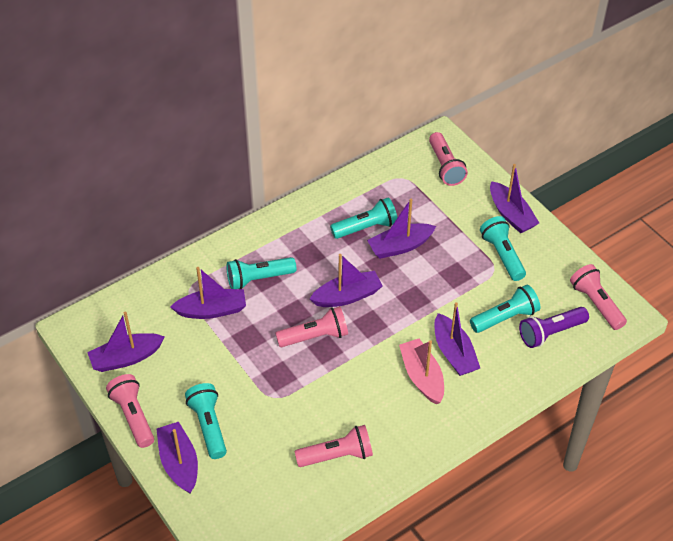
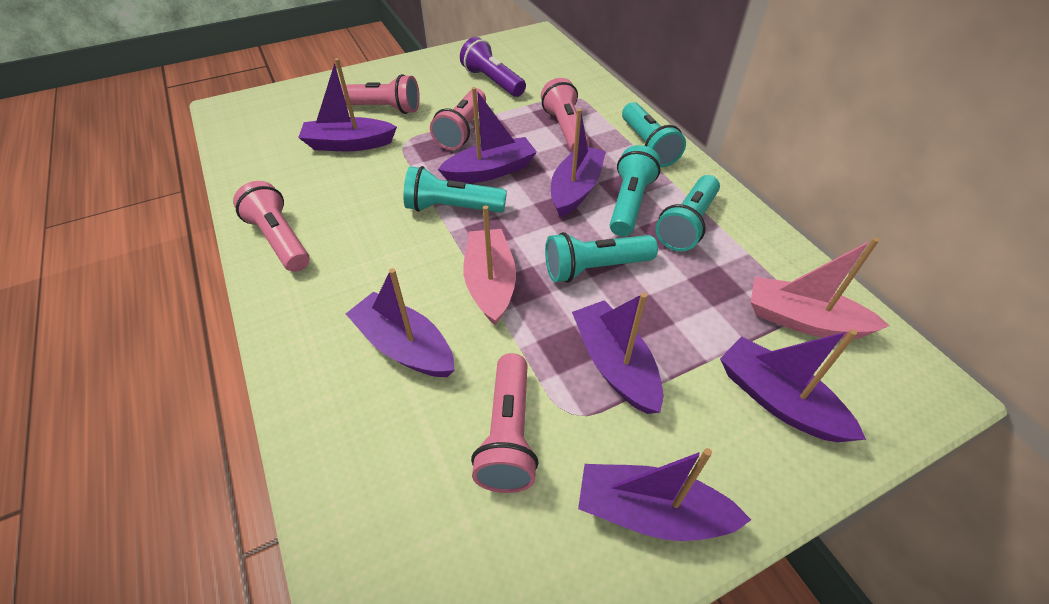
pink boat: 1 -> 2

